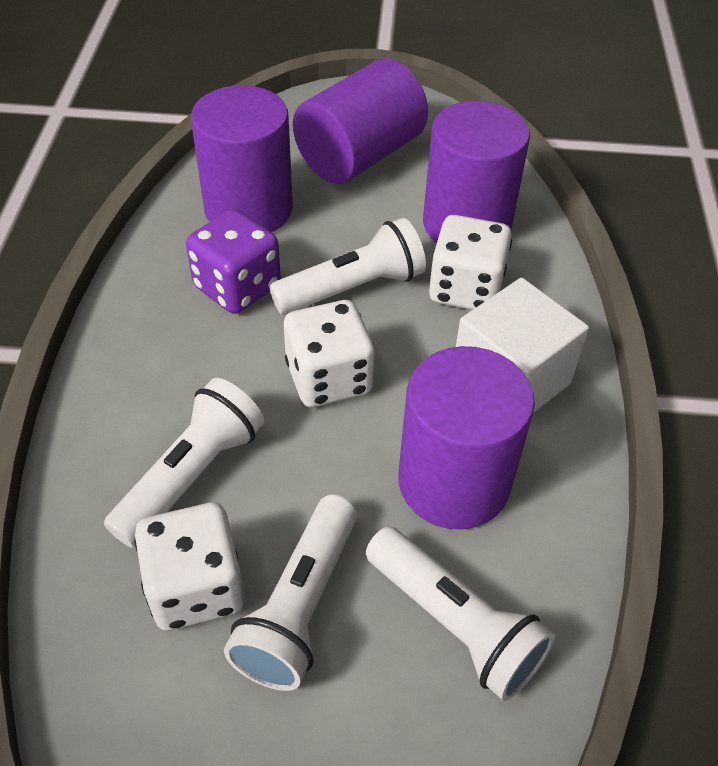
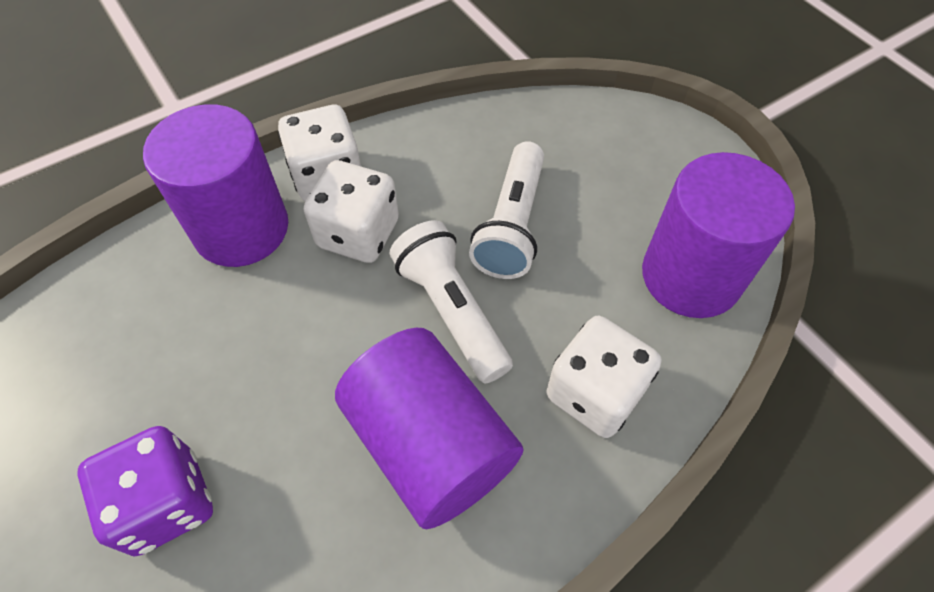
purple cylinder: 4 -> 3
white cube: 1 -> 0
white flashlight: 4 -> 2

